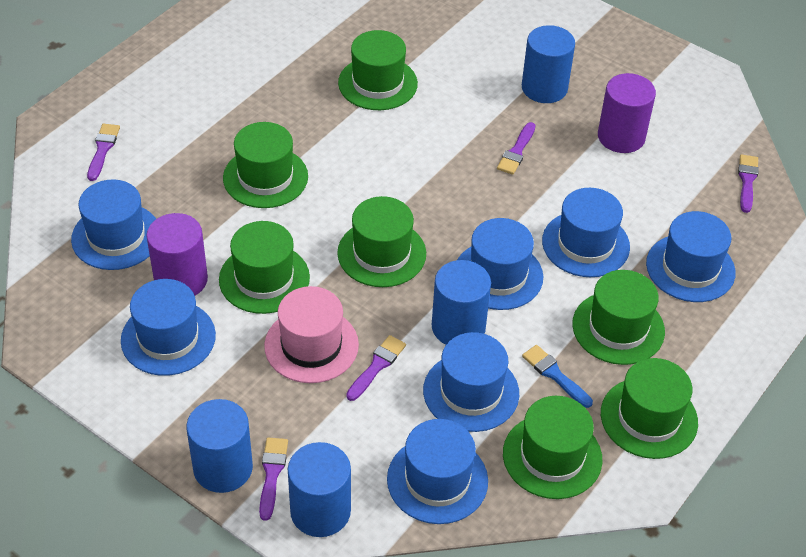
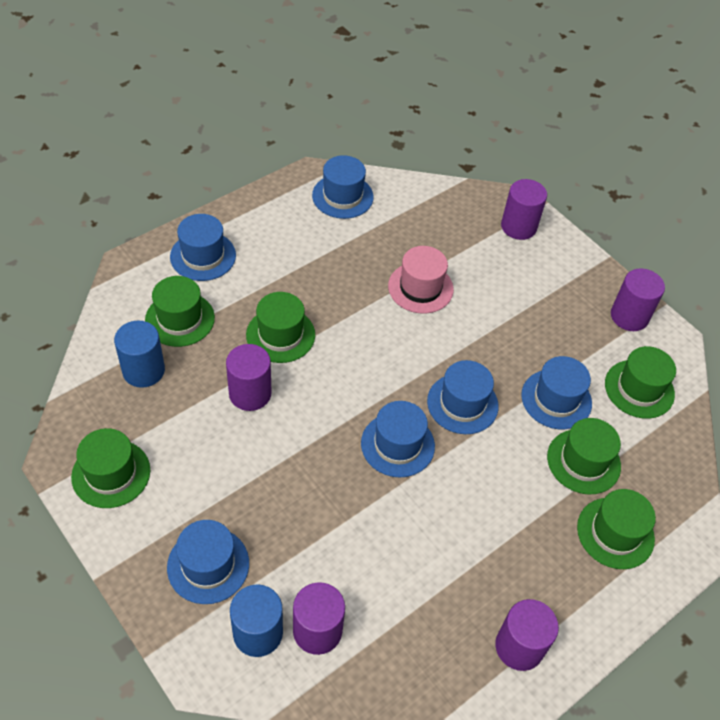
blue brush: 1 -> 0
blue cylinder: 4 -> 2
blue hat: 7 -> 6
green hat: 7 -> 6
purple brush: 5 -> 0
purple cylinder: 2 -> 5

